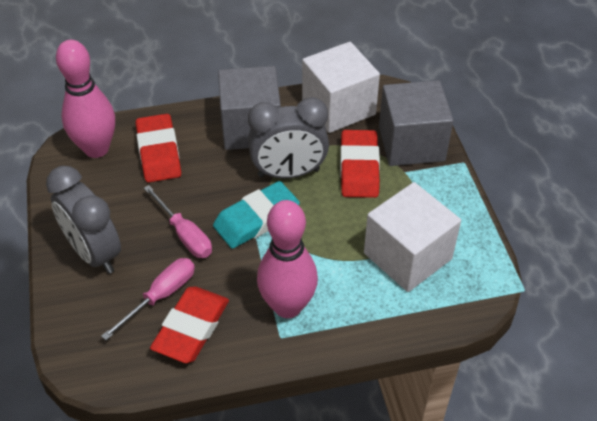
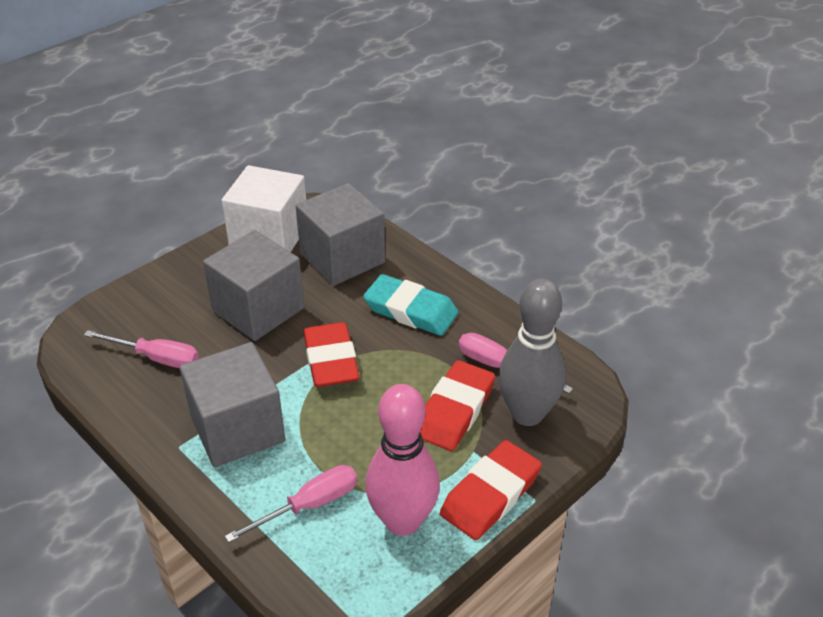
grey bowling pin: 0 -> 1
grey clock: 2 -> 0
grey cube: 2 -> 3
pink bowling pin: 2 -> 1
pink screwdriver: 2 -> 3
white cube: 2 -> 1

